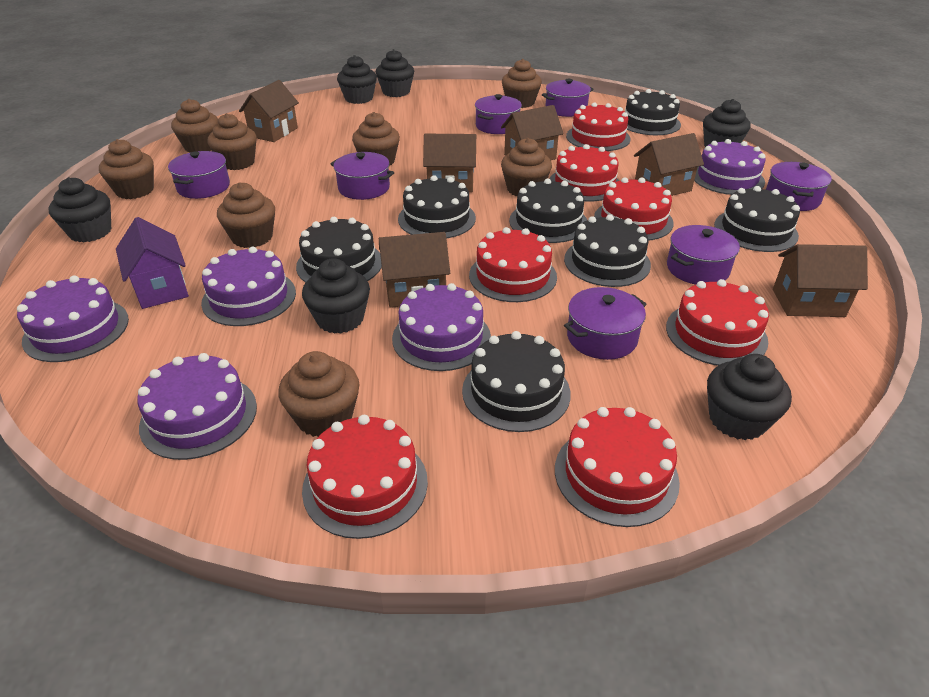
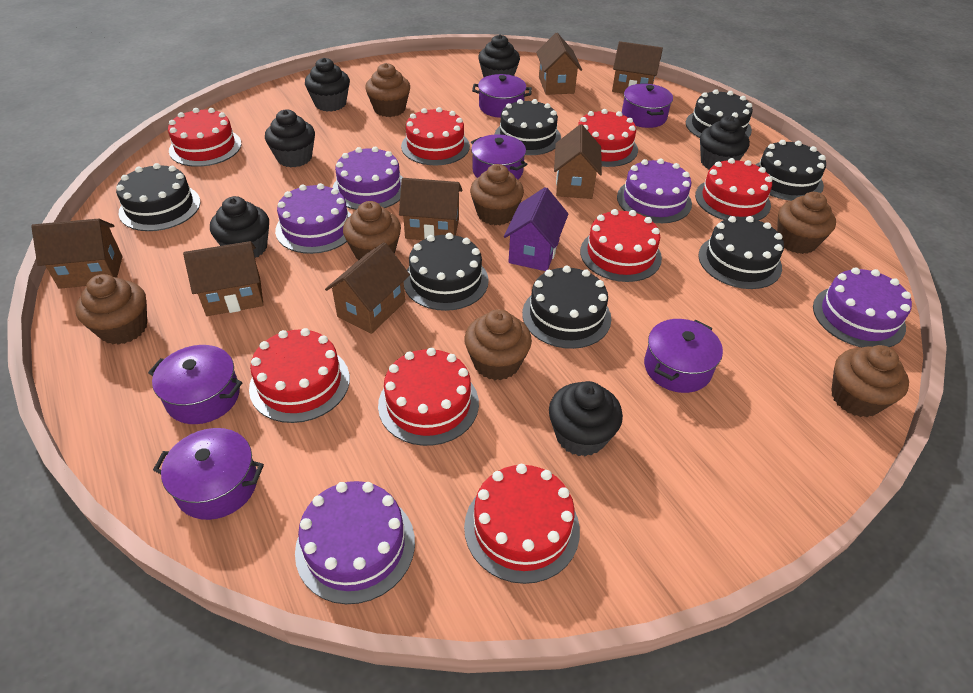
brown cupcake: 8 -> 7
brown house: 6 -> 7
purple pot: 7 -> 6
red cake: 7 -> 8

